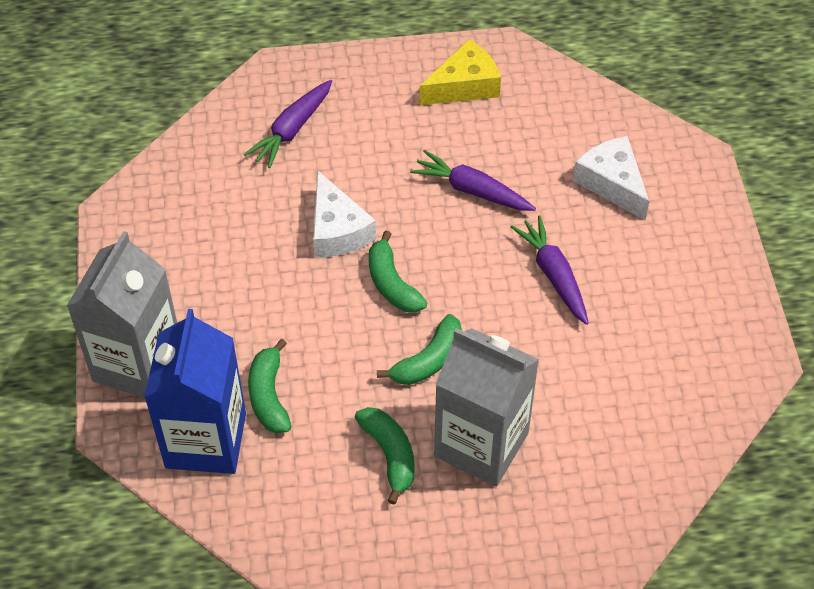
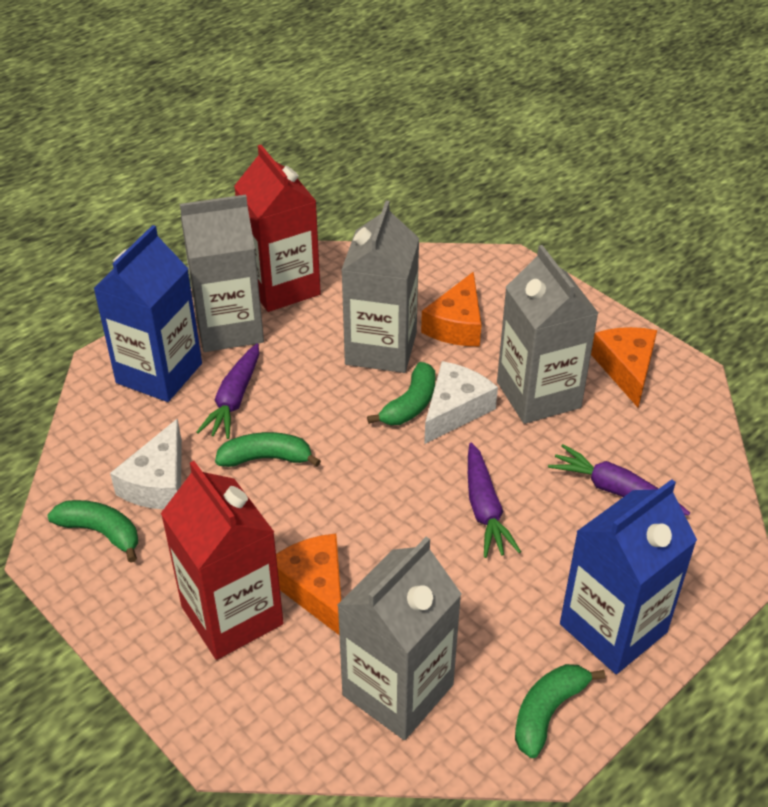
blue carton: 1 -> 2
grey carton: 2 -> 4
orange cheese: 0 -> 3
red carton: 0 -> 2
yellow cheese: 1 -> 0

